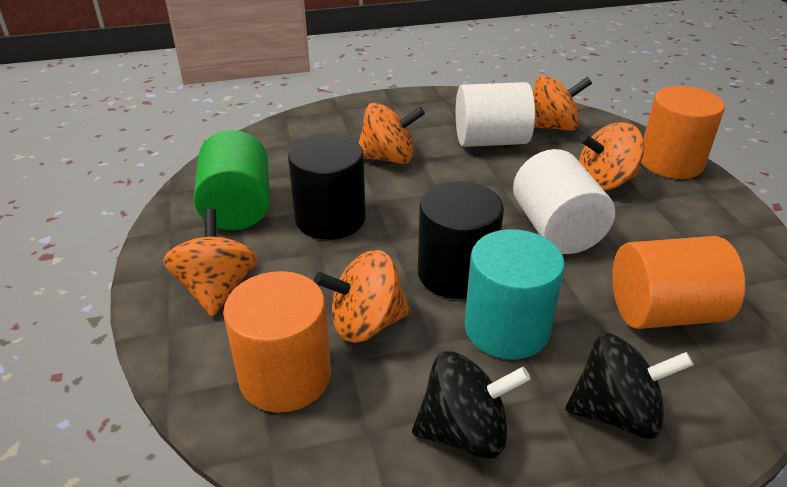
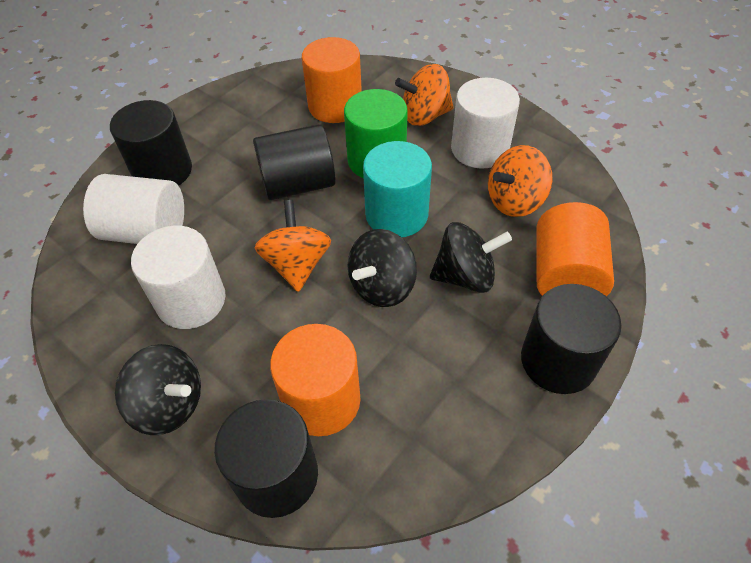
black cylinder: 2 -> 4
black spinning top: 2 -> 3
orange spinning top: 5 -> 3
white cylinder: 2 -> 3

